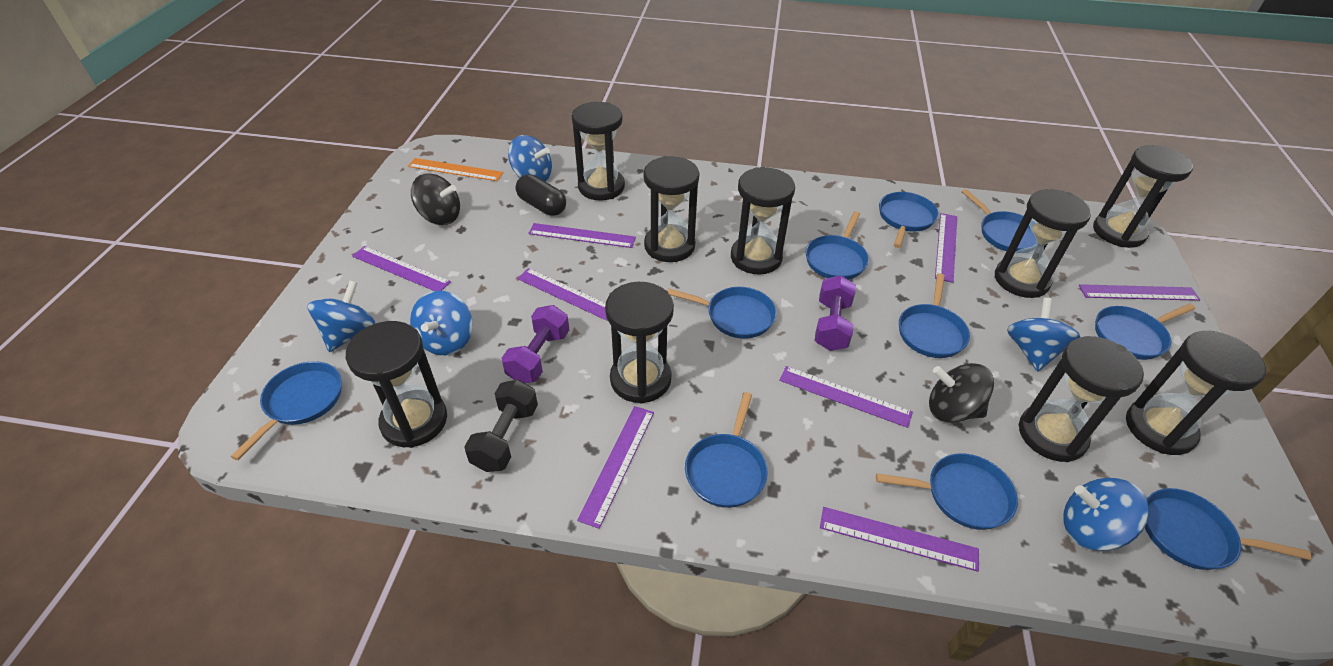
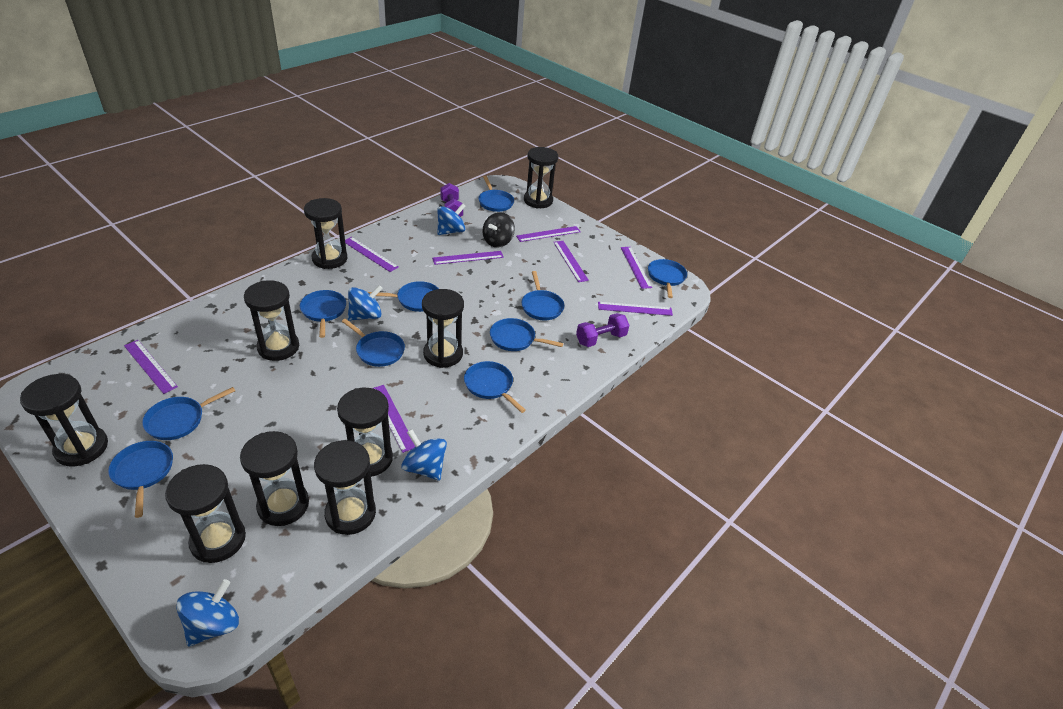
black capsule: 1 -> 0
black dumbbell: 1 -> 0
black spinning top: 2 -> 1
blue spinning top: 5 -> 4
orange ruler: 1 -> 0

